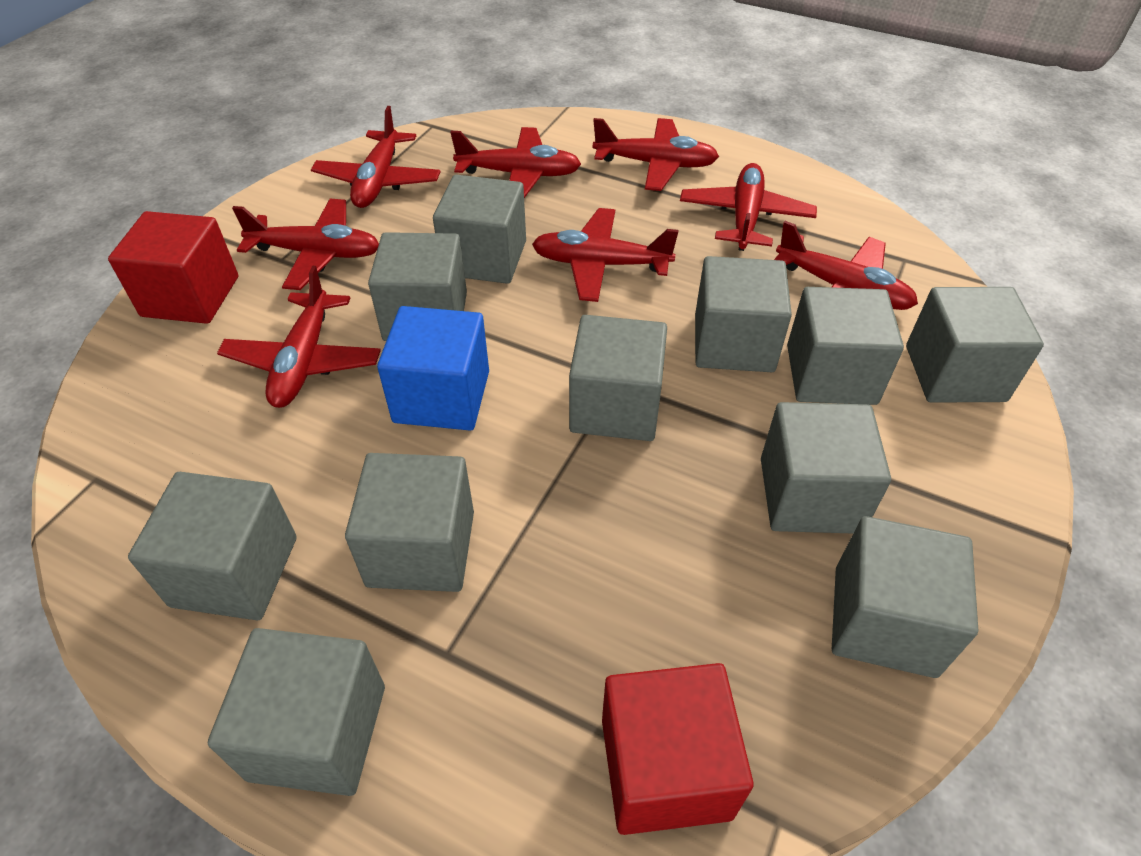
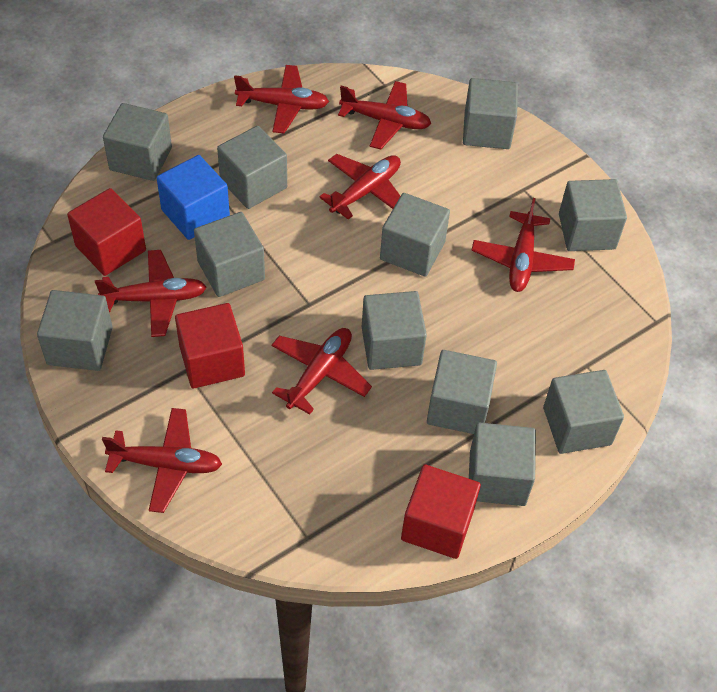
red cube: 2 -> 3
red plane: 8 -> 7

